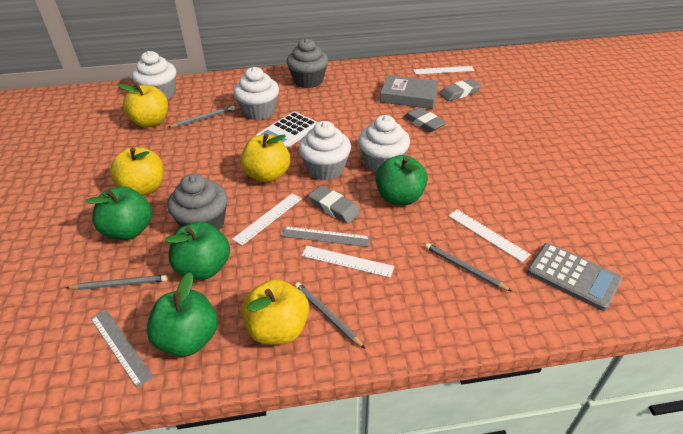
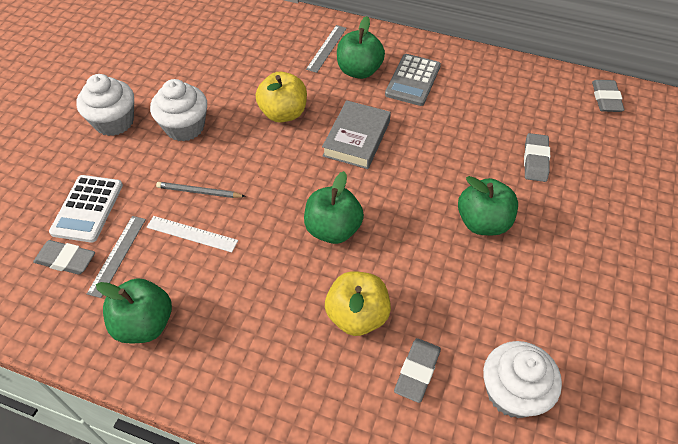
grey cupcake: 2 -> 0
grey eraser: 3 -> 4
grey pencil: 4 -> 1
white cupcake: 4 -> 3
white ruler: 4 -> 1
yellow apple: 4 -> 2

